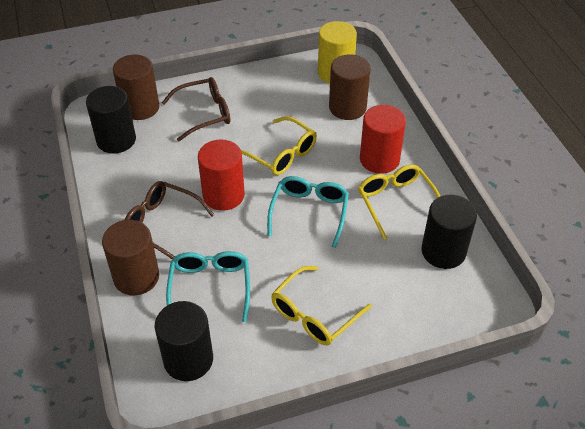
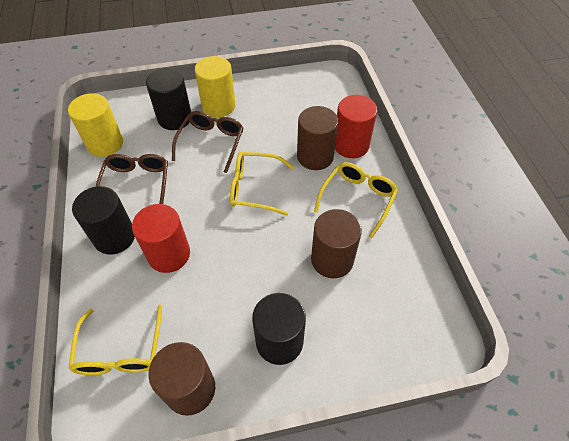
turquoise glasses: 2 -> 0
yellow cylinder: 1 -> 2

